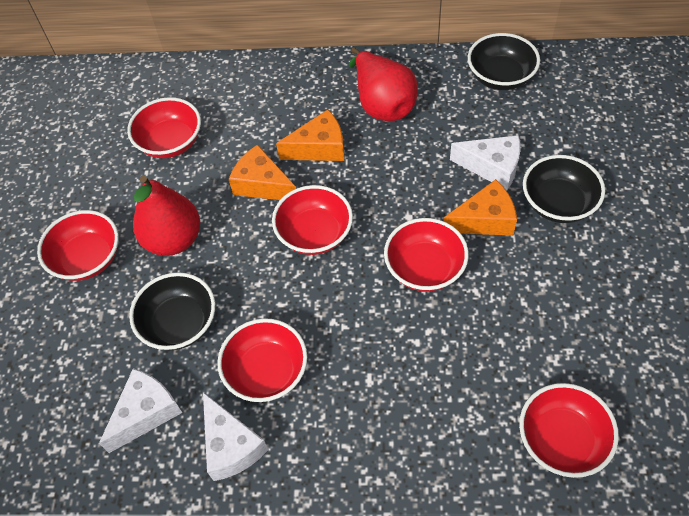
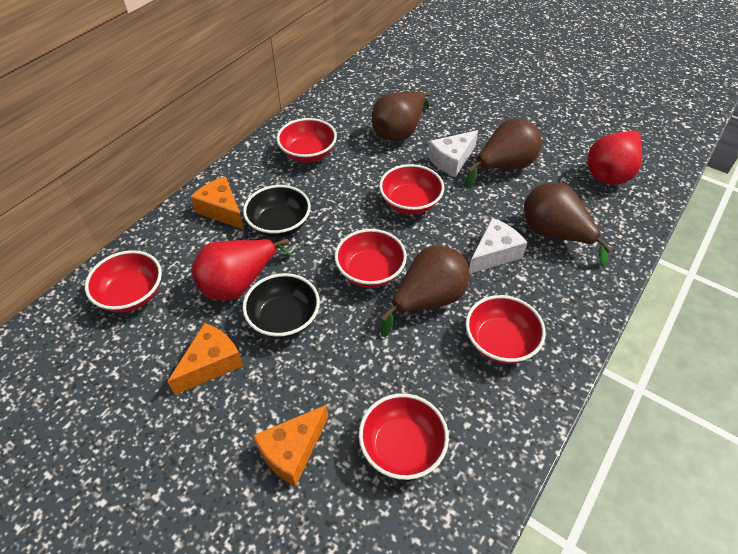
black bowl: 3 -> 2
brown pear: 0 -> 4
white cheese: 3 -> 2

